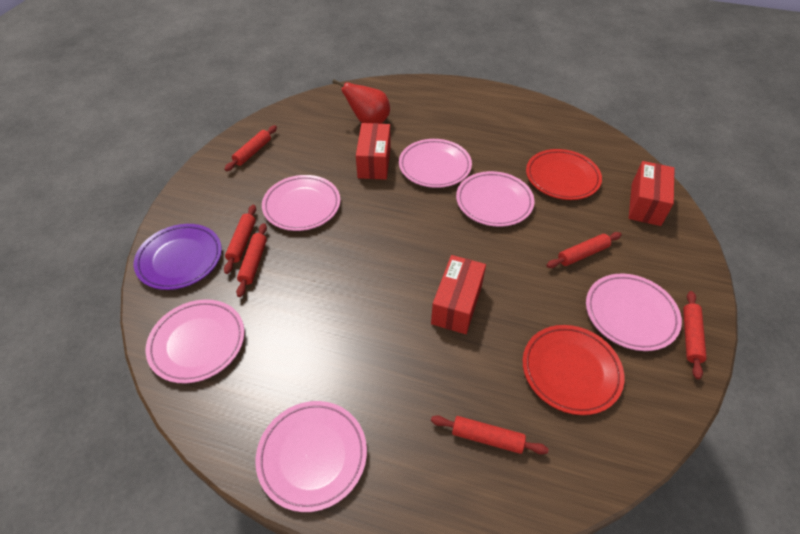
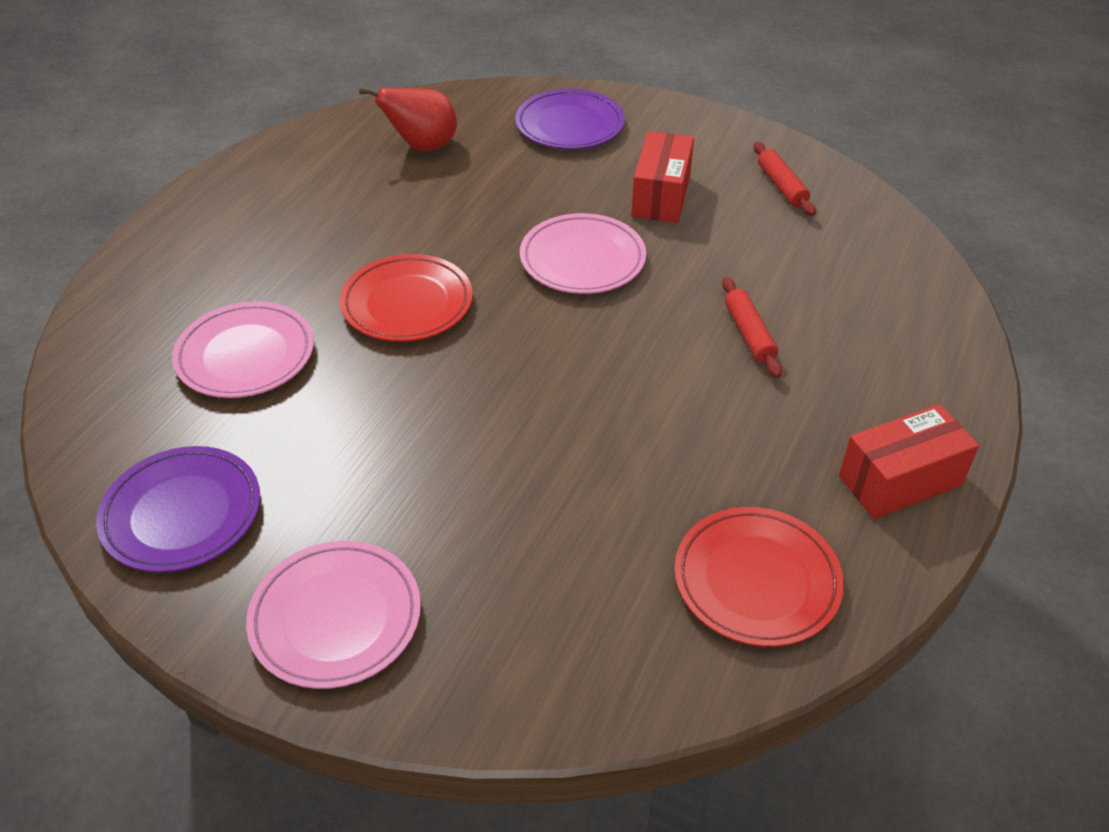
pink plate: 6 -> 3
purple plate: 1 -> 2
red box: 3 -> 2
red rolling pin: 6 -> 2

